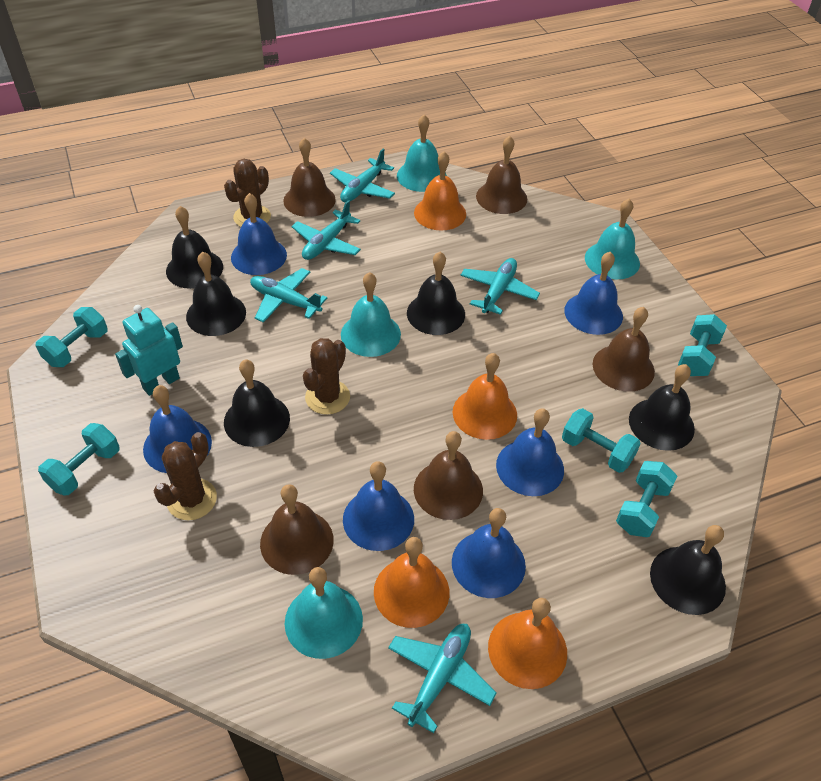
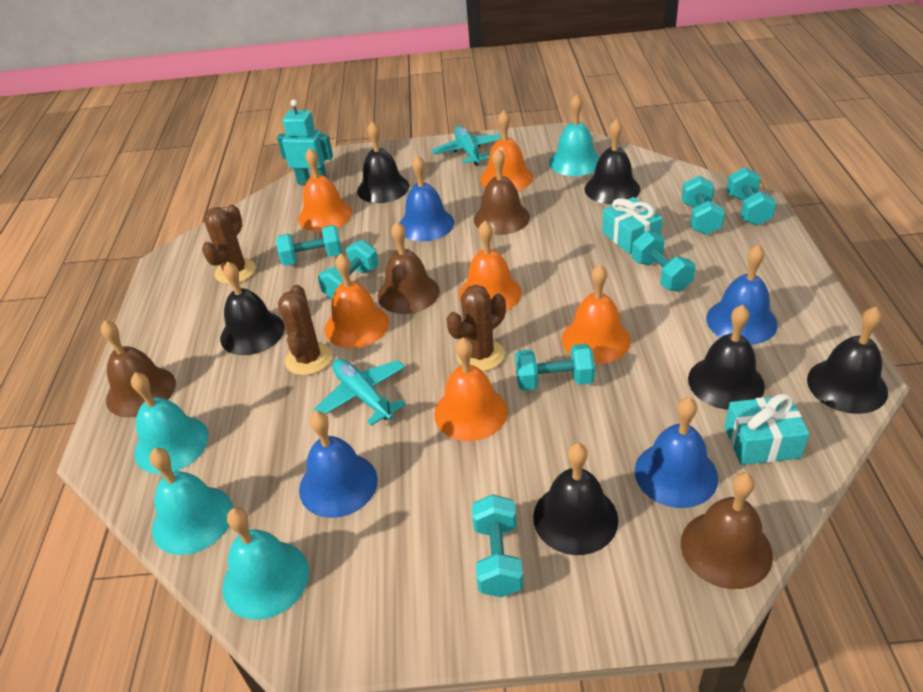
blue bell: 6 -> 4
brown bell: 5 -> 4
orange bell: 4 -> 6
turquoise dumbbell: 5 -> 7
turquoise gift: 0 -> 2
turquoise plane: 5 -> 2

